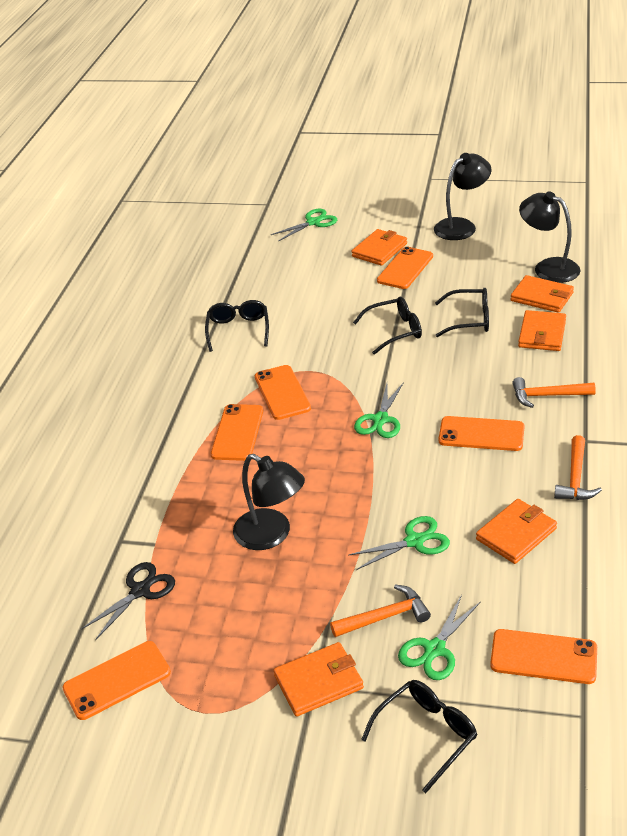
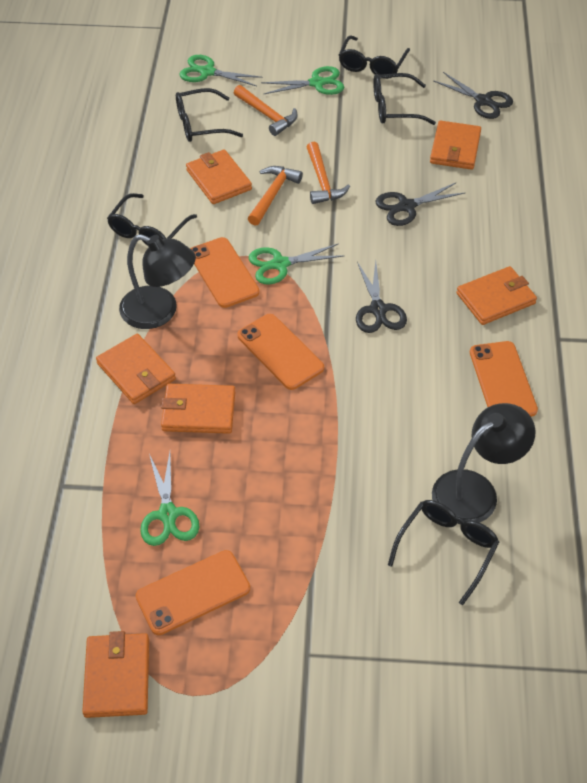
black glasses: 4 -> 5
black lamp: 3 -> 2
black scissors: 1 -> 3
orange phone: 6 -> 4
orange wallet: 5 -> 6

